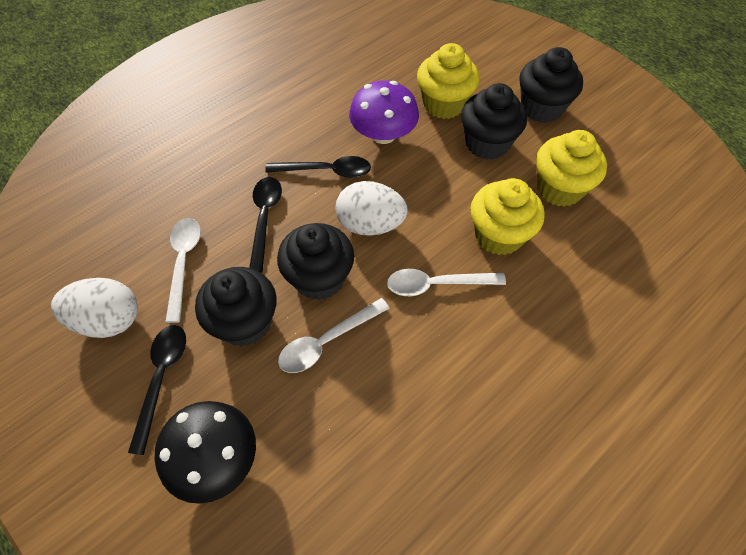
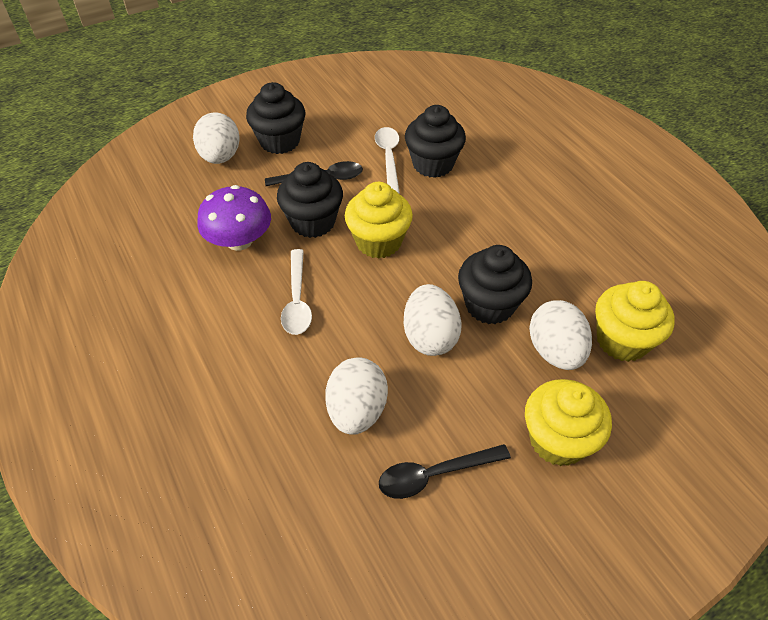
black mushroom: 1 -> 0
black spoon: 3 -> 2
white egg: 2 -> 4
white spoon: 3 -> 2

